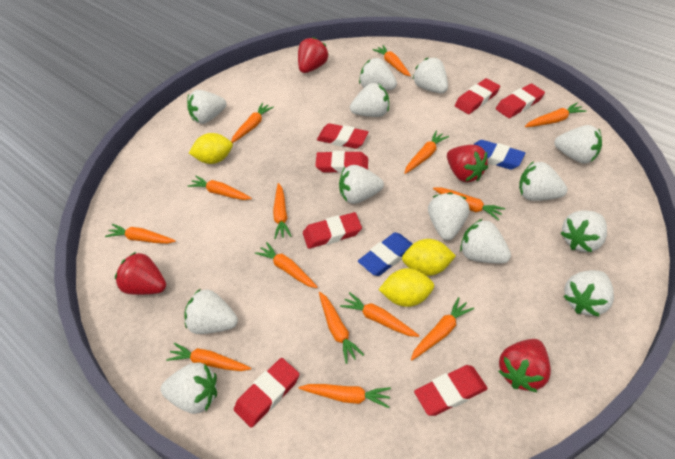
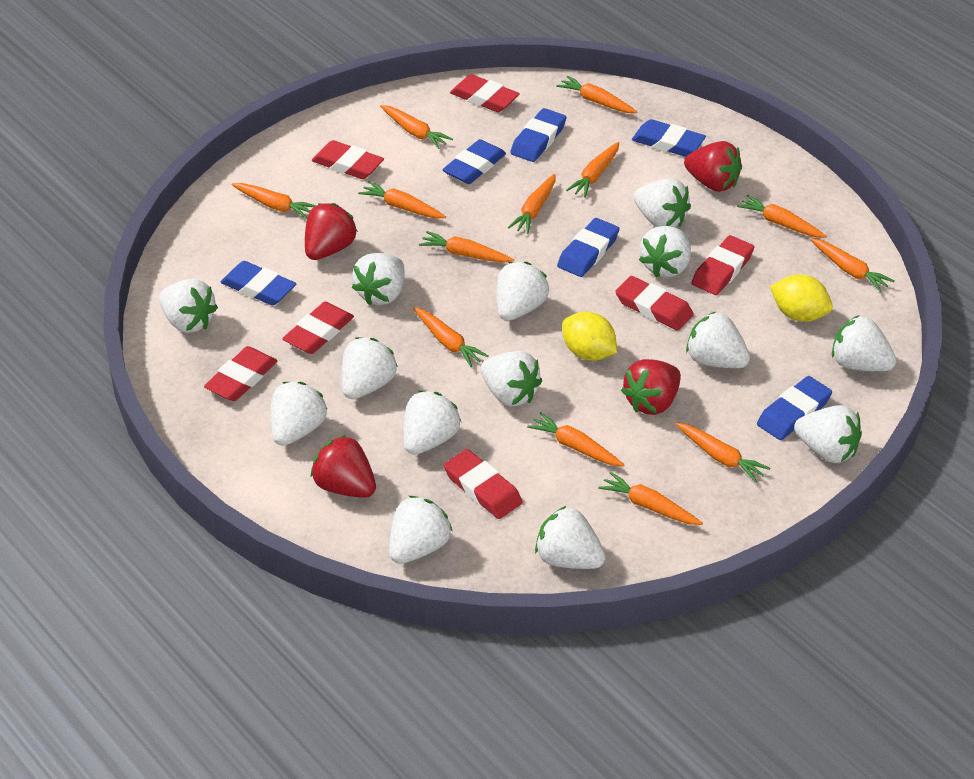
blue eraser: 2 -> 6
orange carrot: 14 -> 13
white strawberry: 13 -> 14
yellow lemon: 3 -> 2

